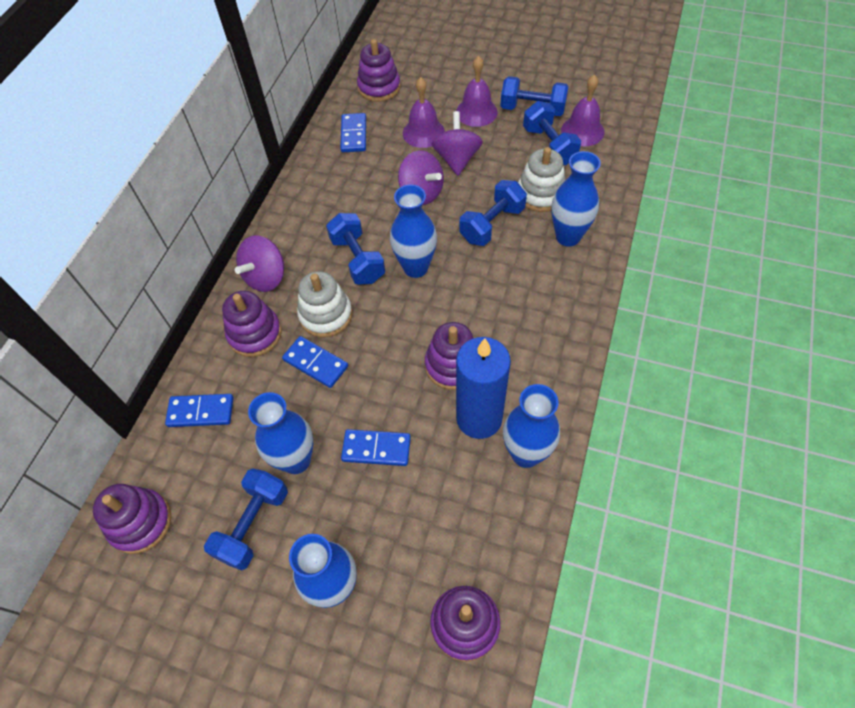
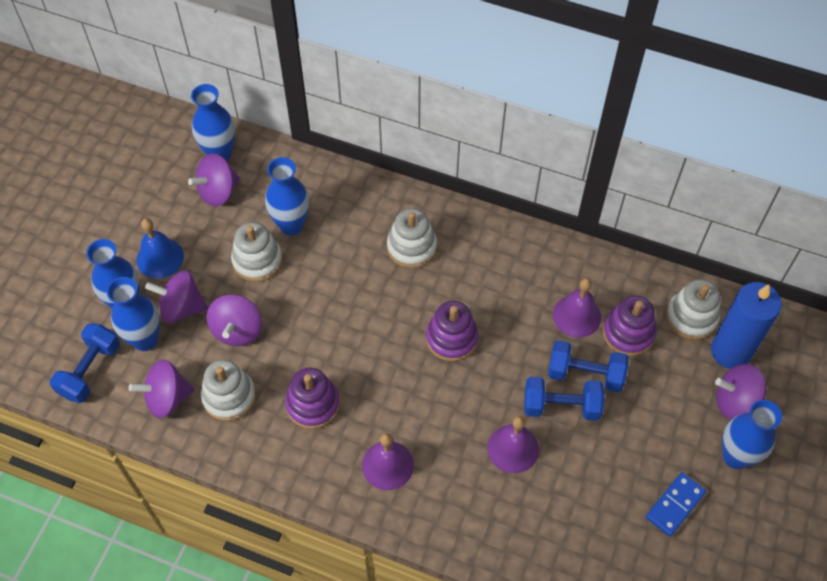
blue bell: 0 -> 1
blue domino: 4 -> 1
blue dumbbell: 5 -> 3
purple spinning top: 3 -> 5
purple stacking toy: 5 -> 3
white stacking toy: 2 -> 4

